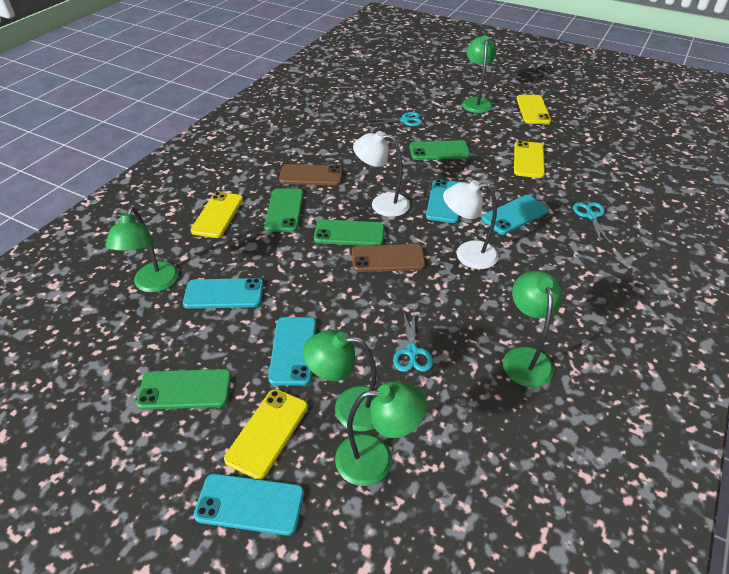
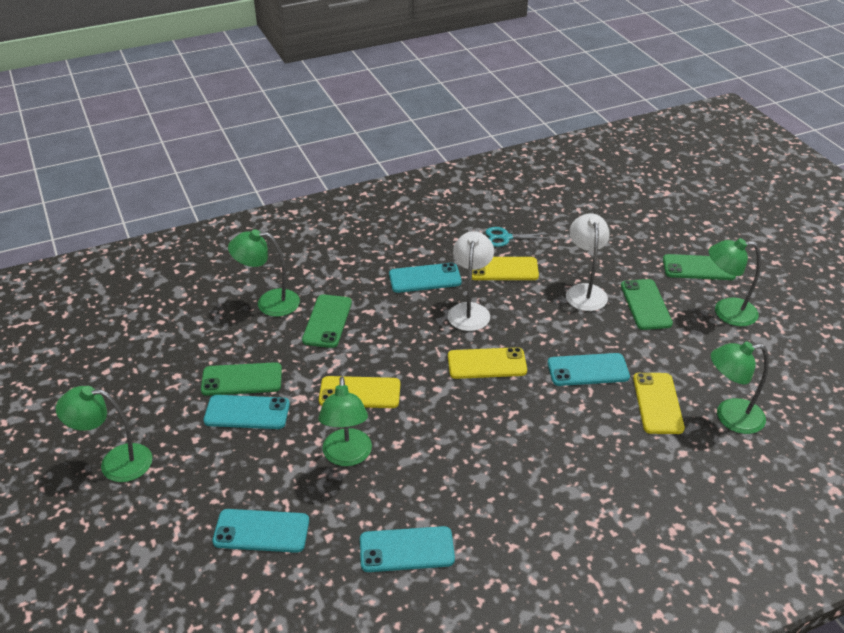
brown phone: 2 -> 0
turquoise scissors: 3 -> 1

